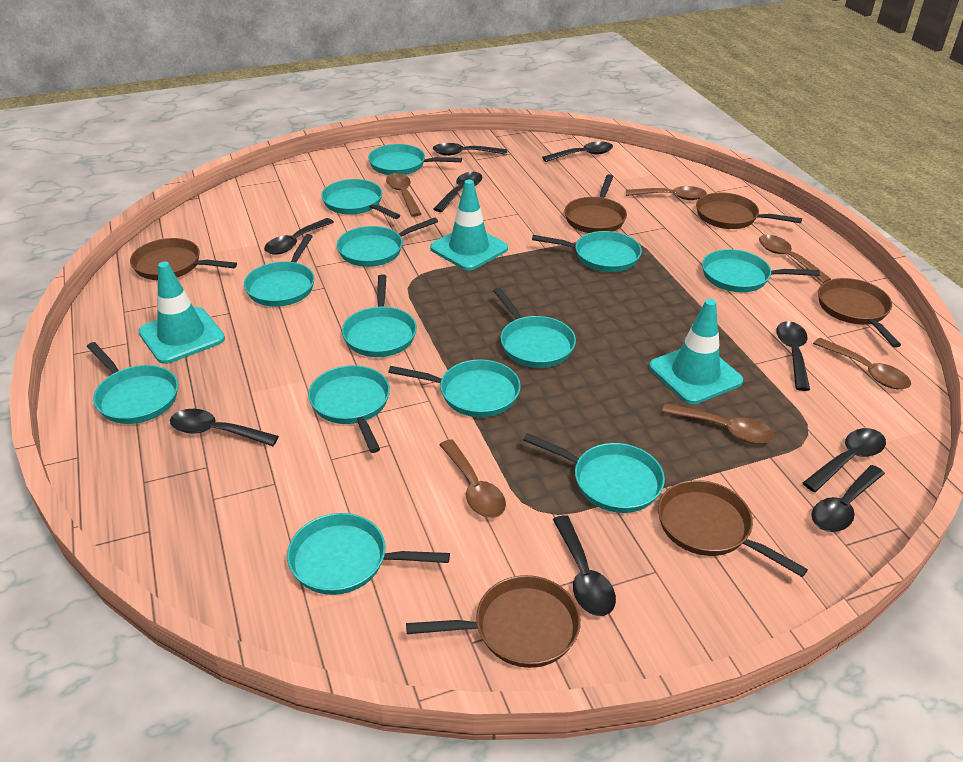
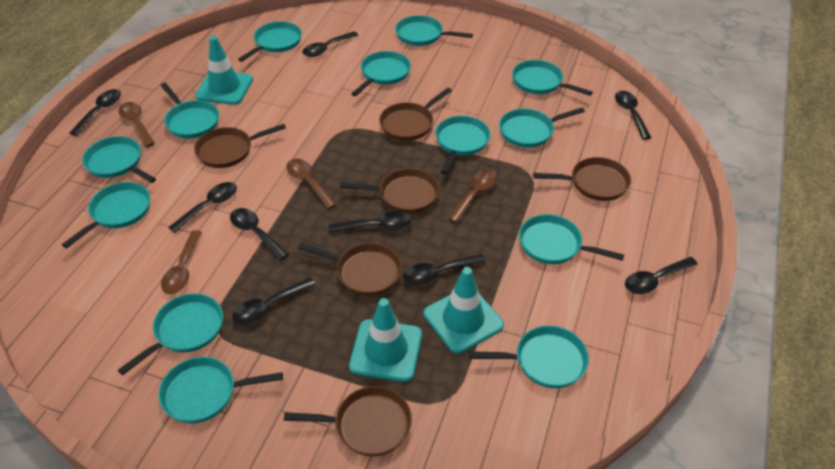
brown spoon: 6 -> 4

